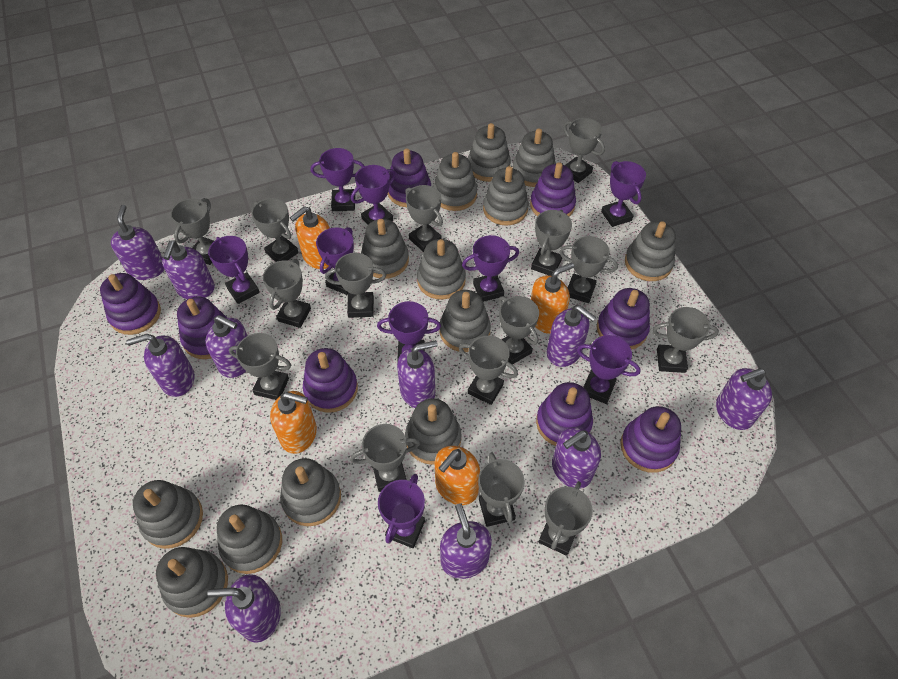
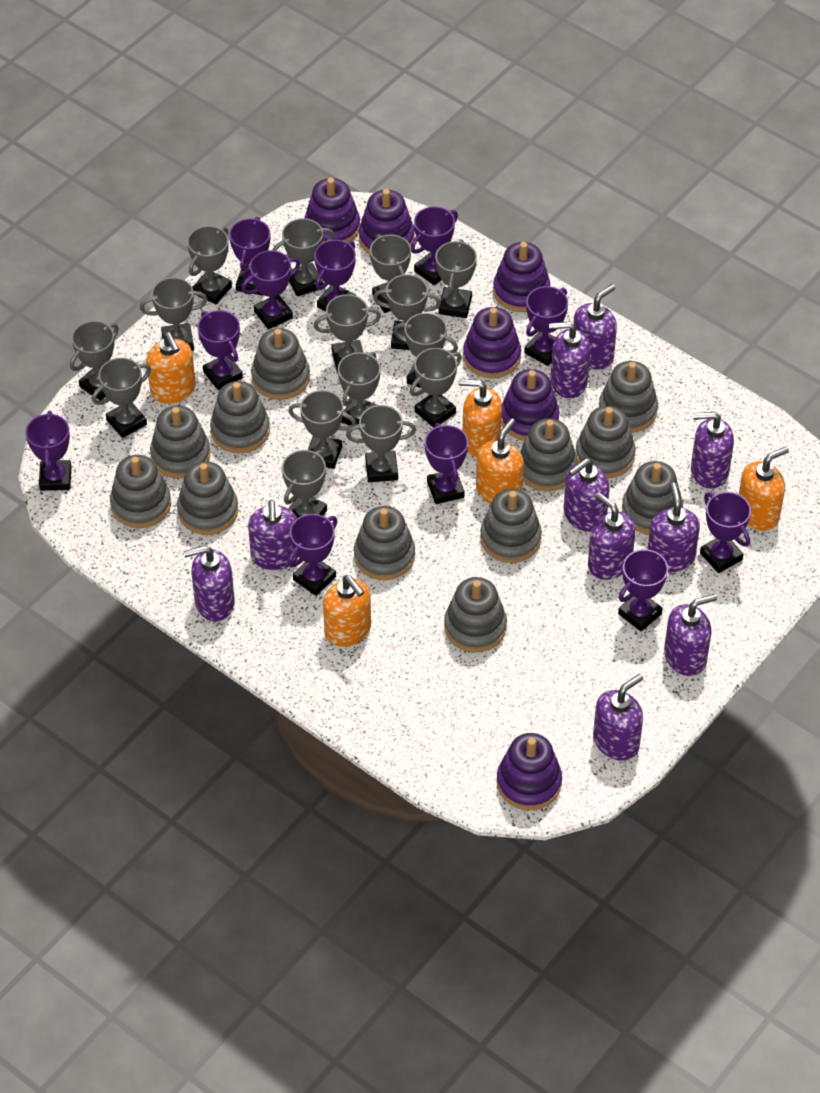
grey stacking toy: 13 -> 12
orange soap dispenser: 4 -> 5
purple stacking toy: 8 -> 6
purple trophy: 9 -> 11

